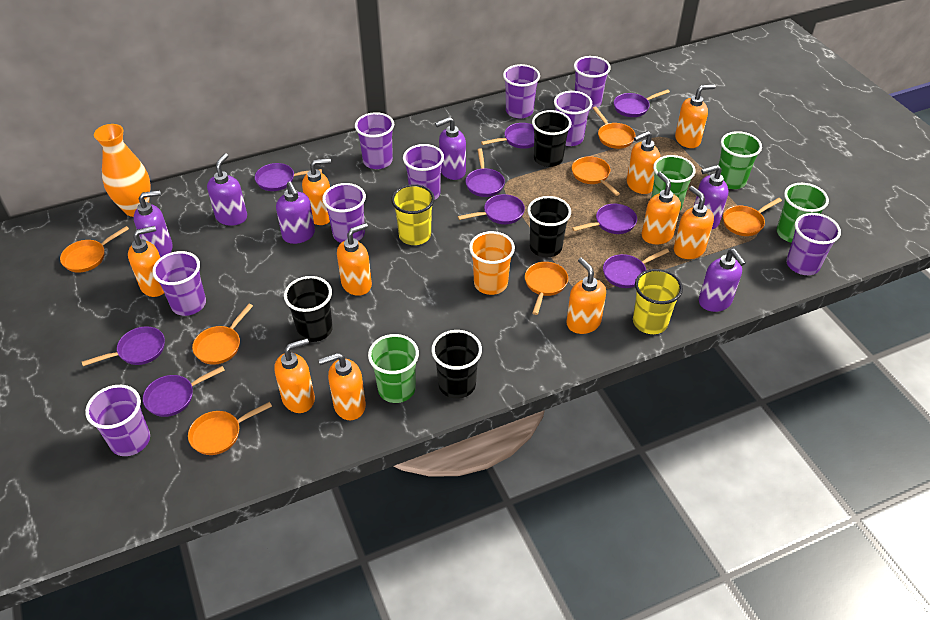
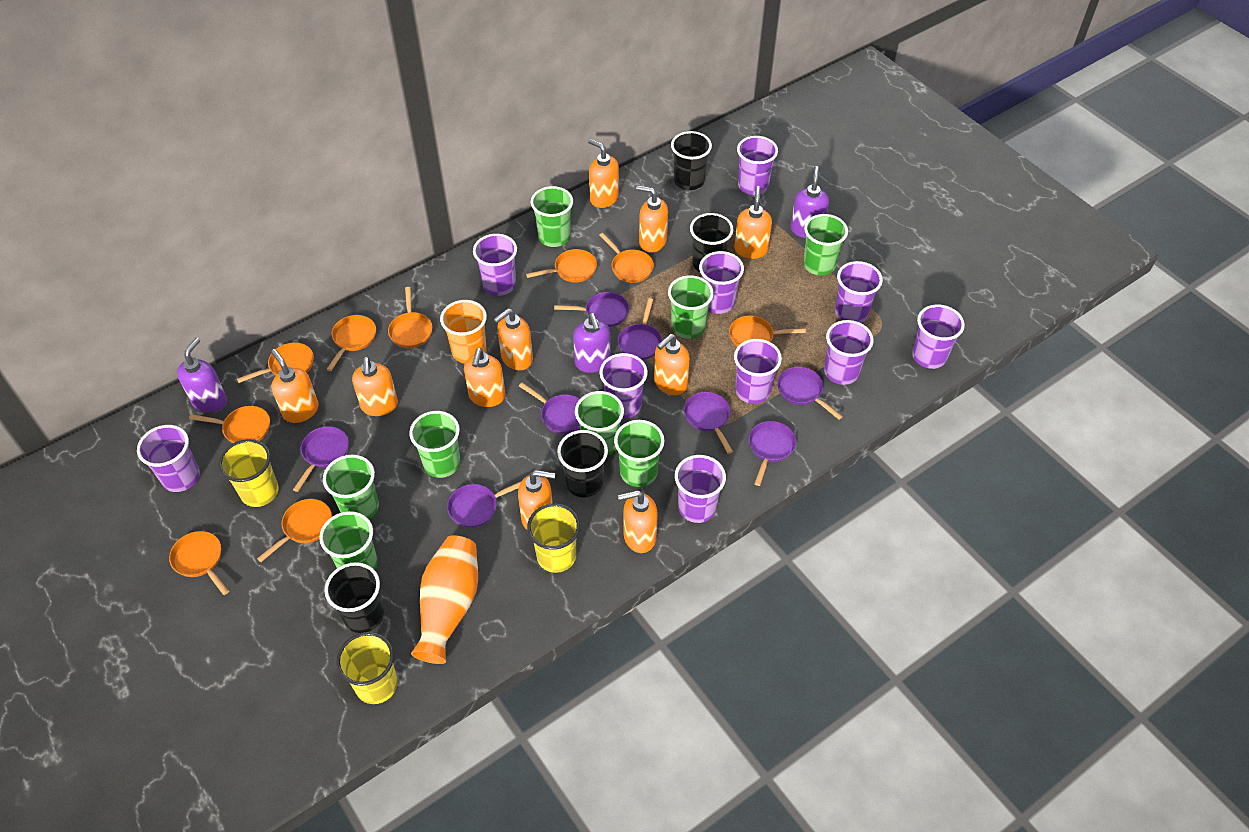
green cup: 4 -> 8
orange pan: 7 -> 9
purple cup: 9 -> 10
purple pan: 9 -> 8
purple soap dispenser: 6 -> 3
yellow cup: 2 -> 3

